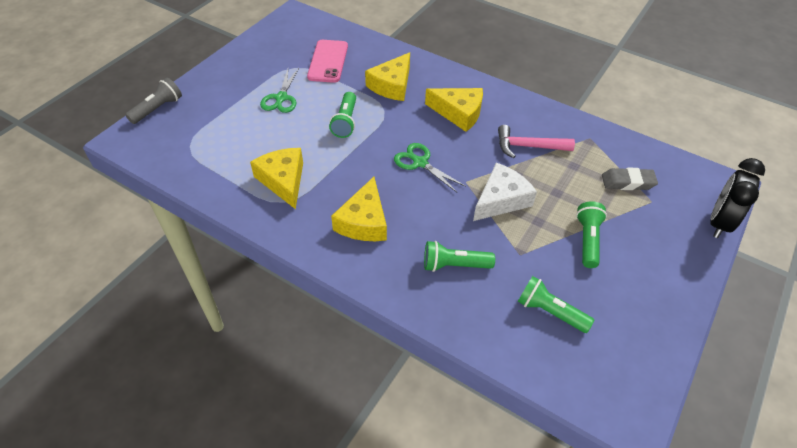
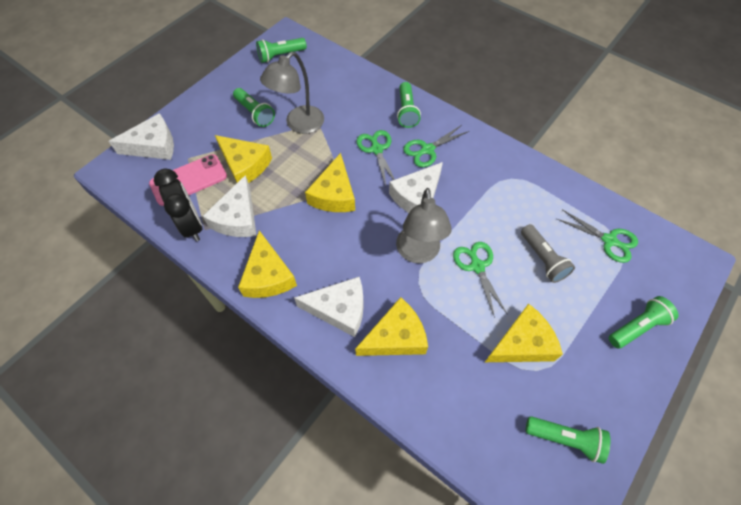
green flashlight: 4 -> 5
green scissors: 2 -> 4
grey eraser: 1 -> 0
grey lamp: 0 -> 2
pink hammer: 1 -> 0
white cheese: 1 -> 4
yellow cheese: 4 -> 5

